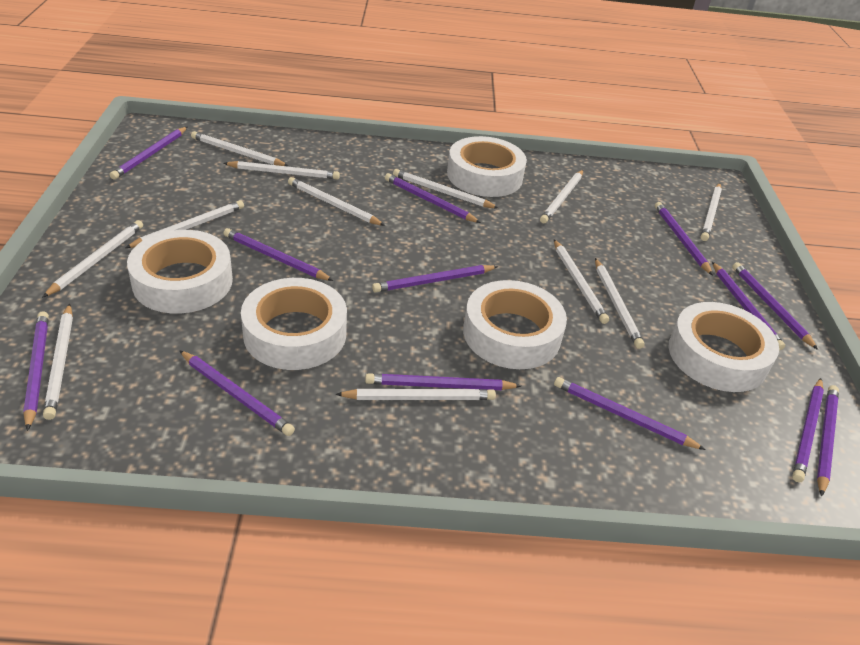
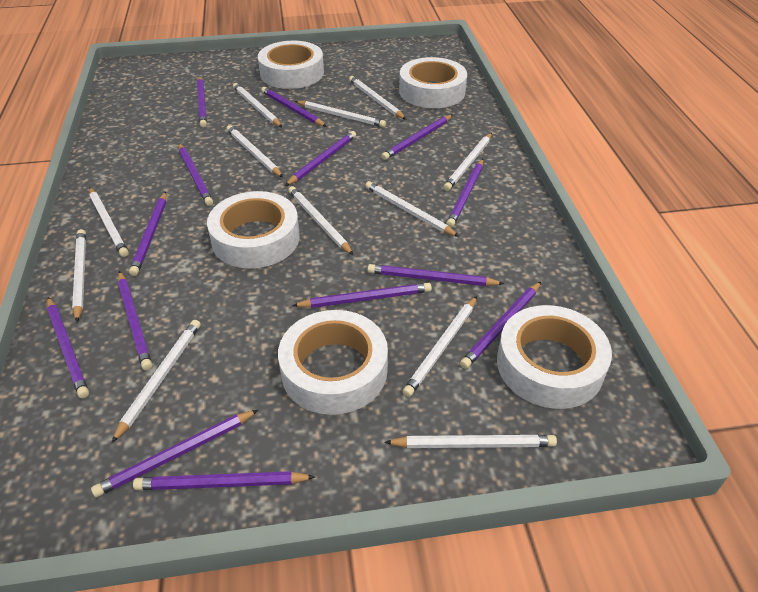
purple pencil: 13 -> 14

